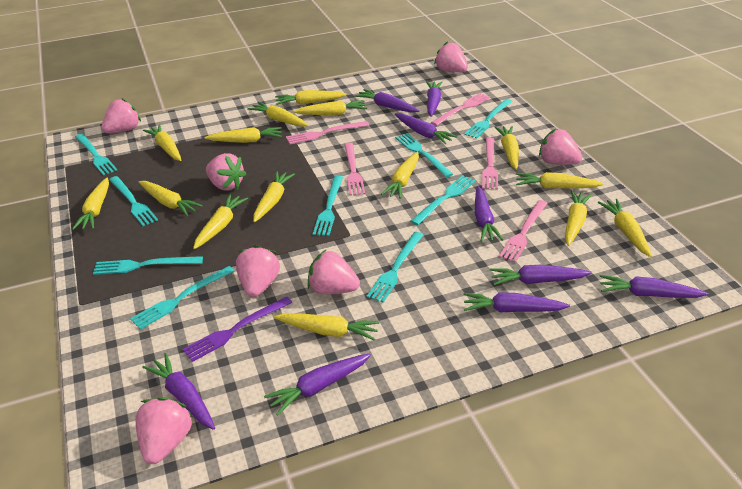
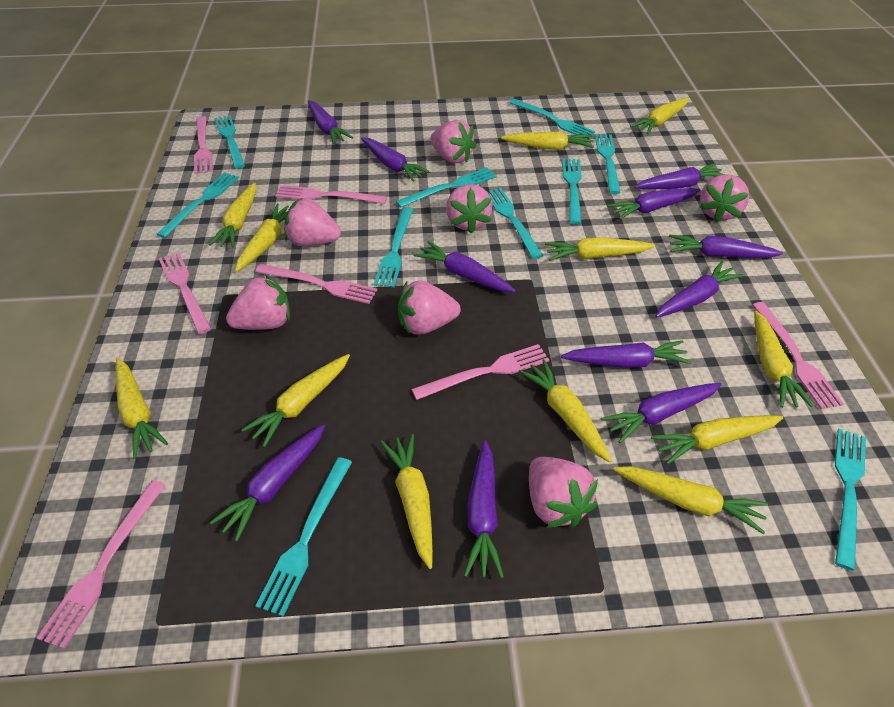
pink fork: 5 -> 7
purple carrot: 9 -> 11
purple fork: 1 -> 0
turquoise fork: 9 -> 10
yellow carrot: 15 -> 12

